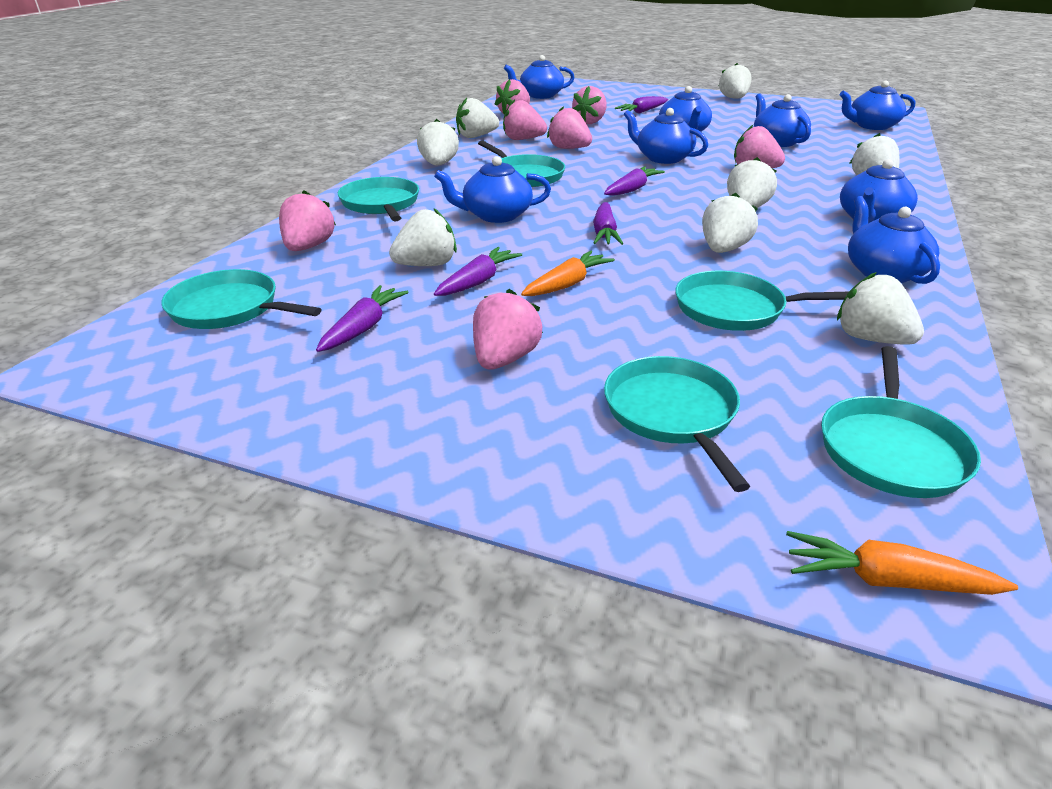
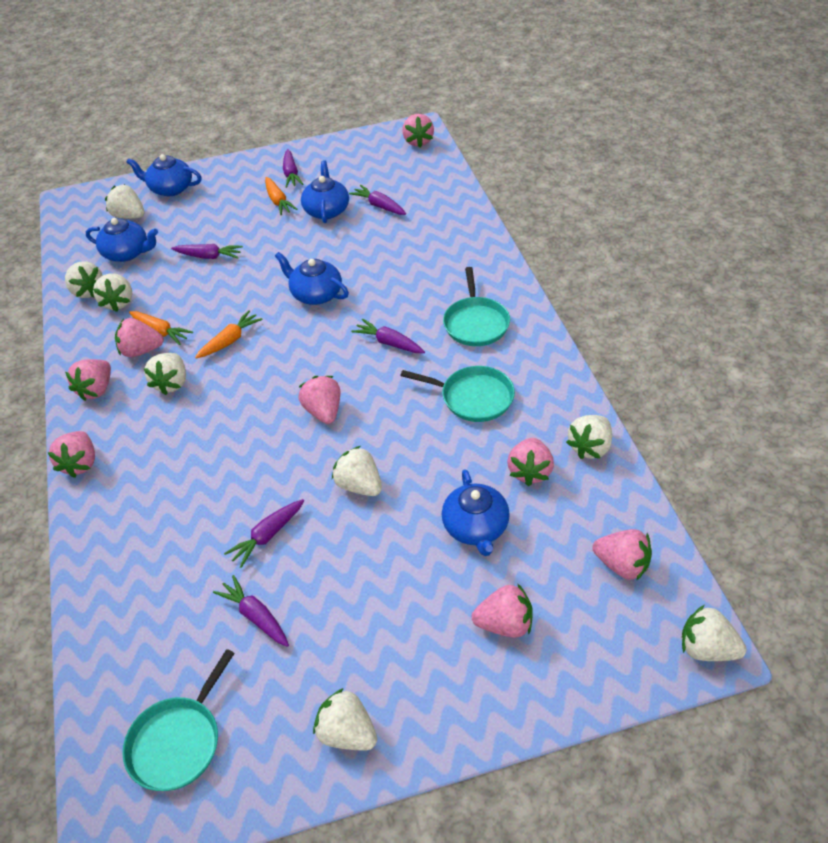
blue teapot: 8 -> 5
orange carrot: 2 -> 3
pink strawberry: 7 -> 8
purple carrot: 5 -> 6
turquoise pan: 6 -> 3

